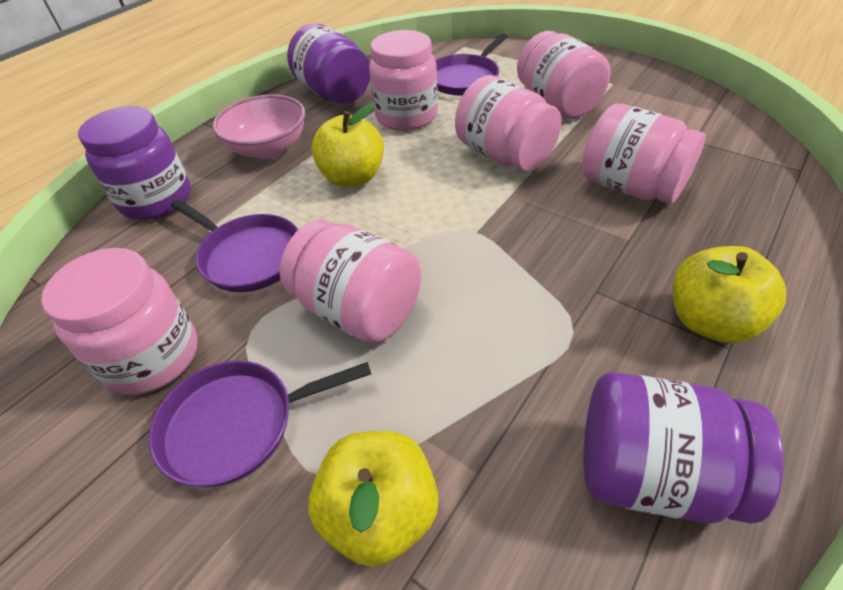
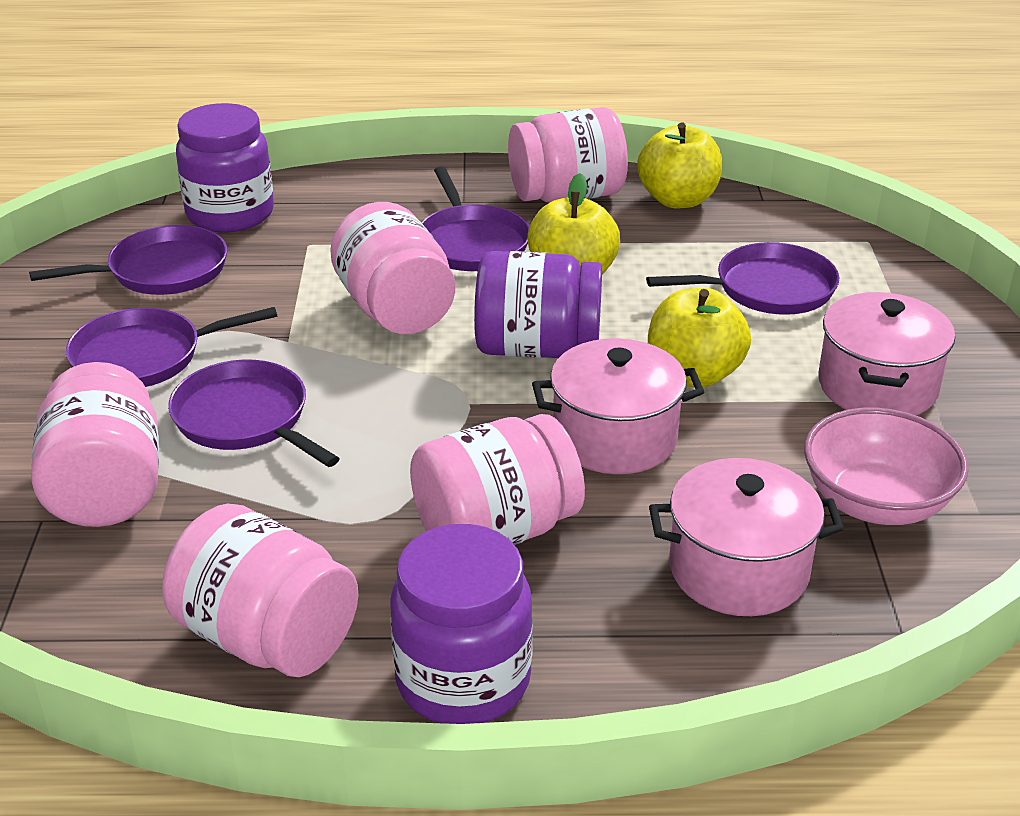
pink jar: 6 -> 5
pink pot: 0 -> 3
purple pan: 3 -> 5

